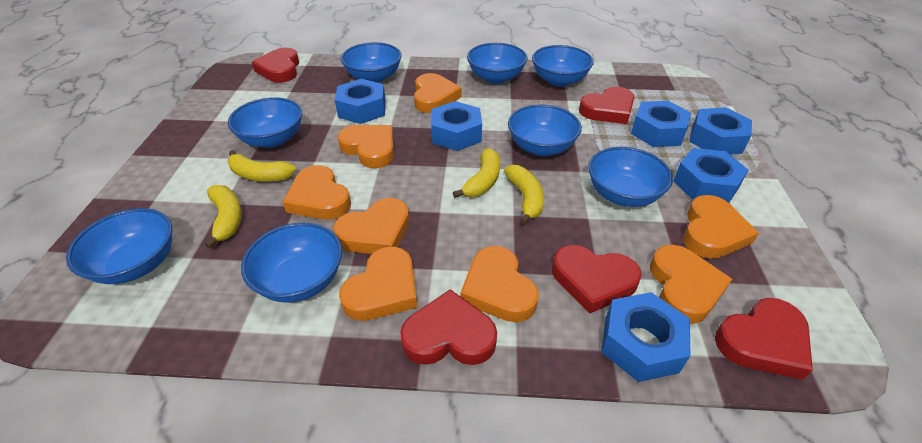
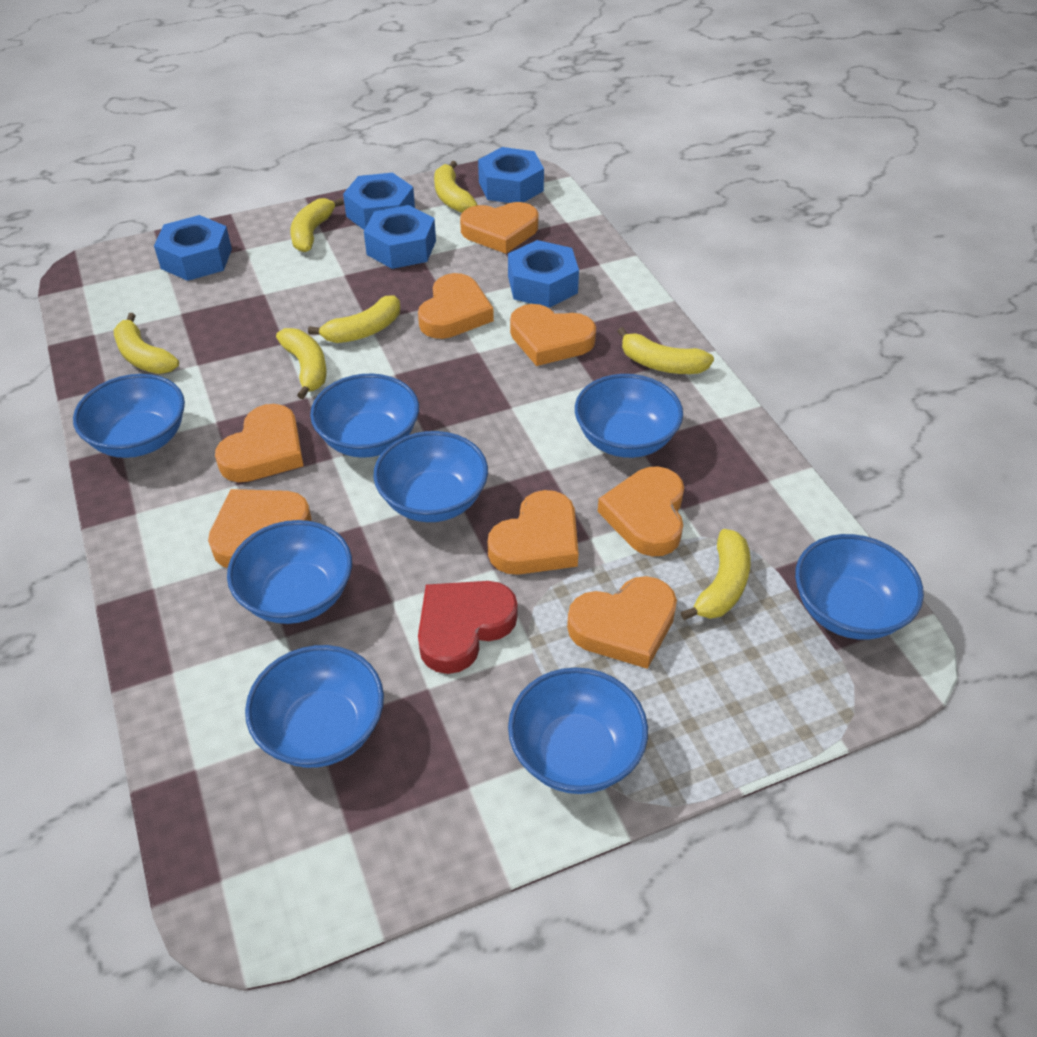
blue nut: 6 -> 5
red heart: 5 -> 1
yellow banana: 4 -> 7

